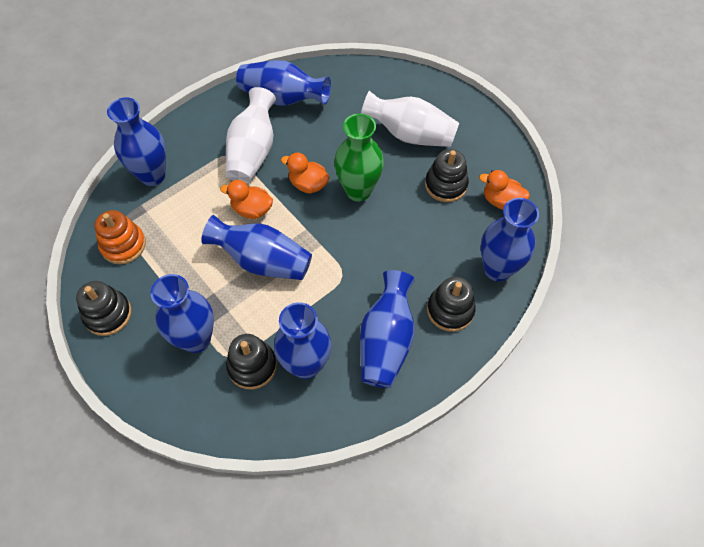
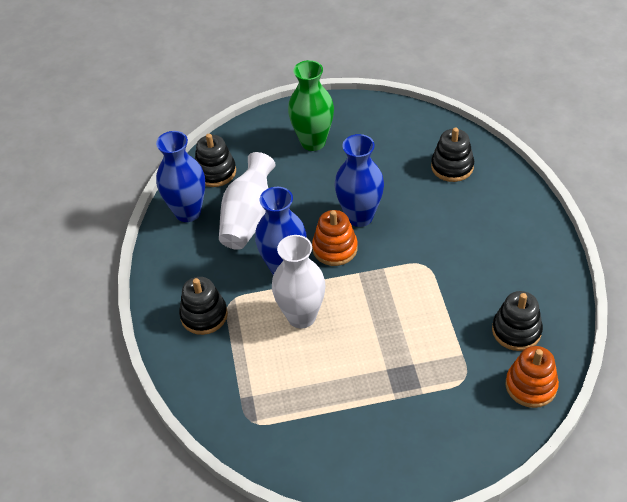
blue vase: 7 -> 3
orange duck: 3 -> 0
orange stacking toy: 1 -> 2

